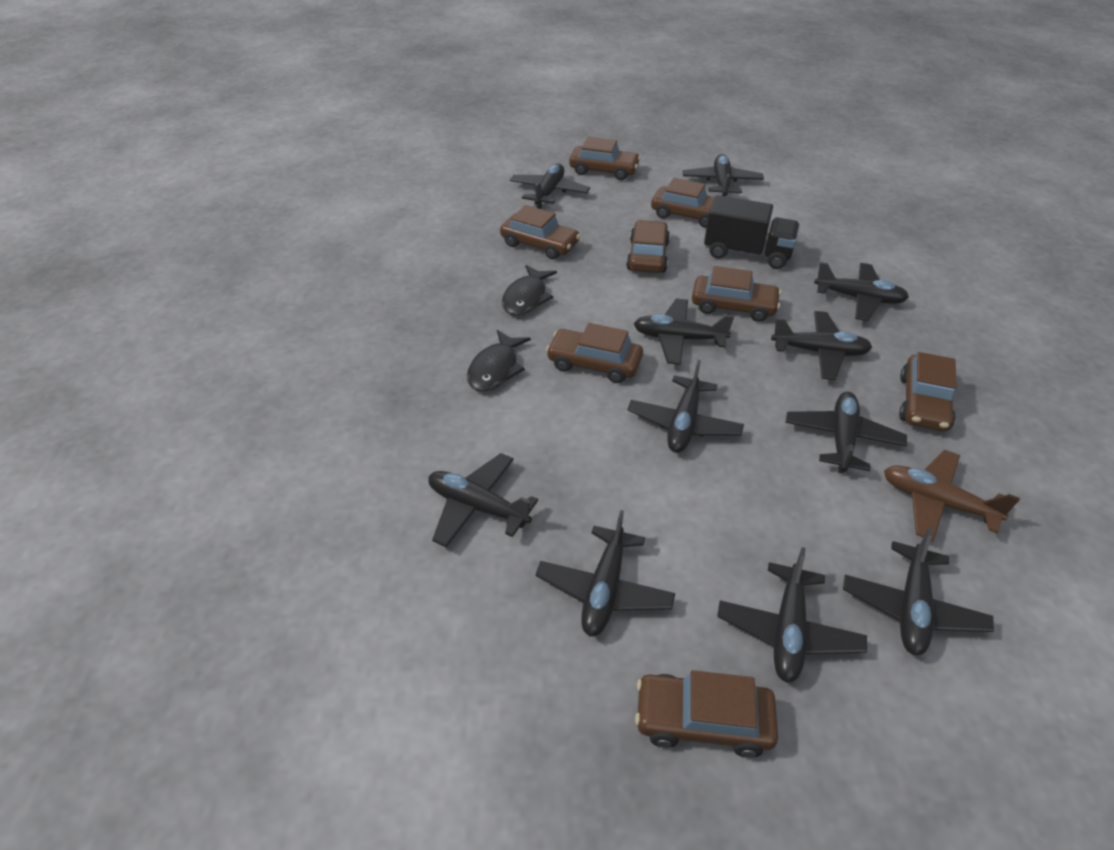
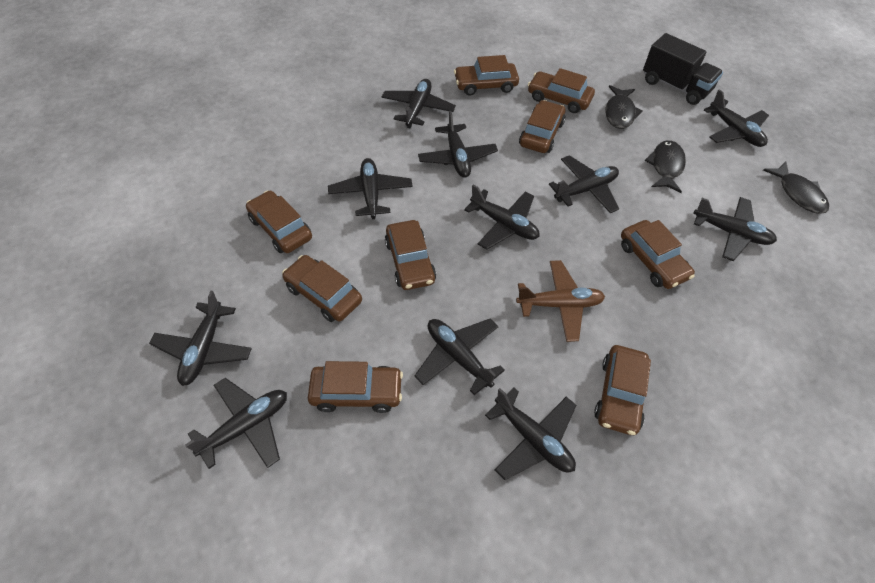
black fish: 2 -> 3
brown car: 8 -> 9

